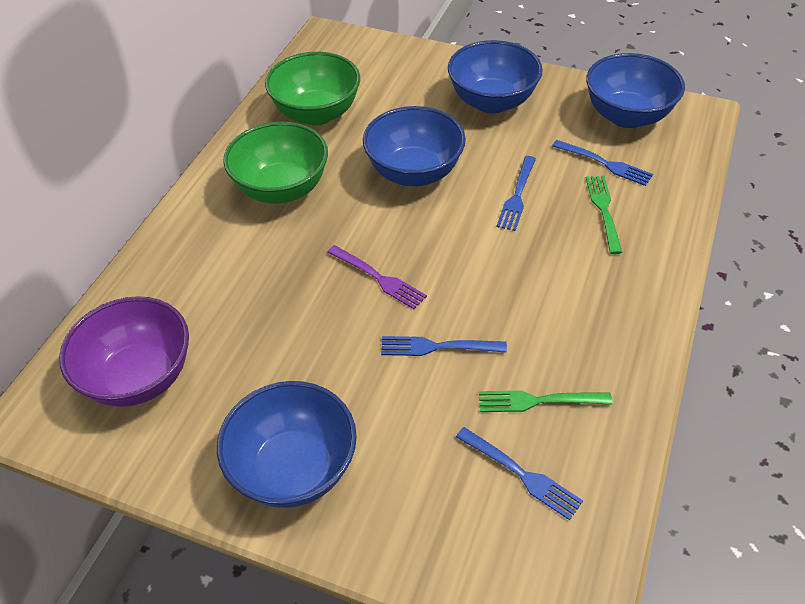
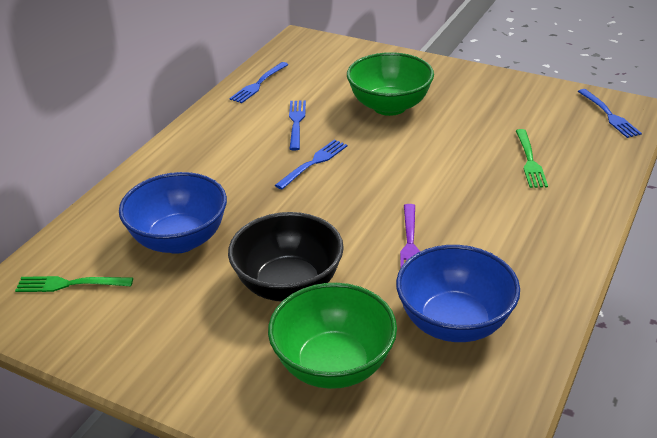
black bowl: 0 -> 1
blue bowl: 4 -> 2
purple bowl: 1 -> 0

